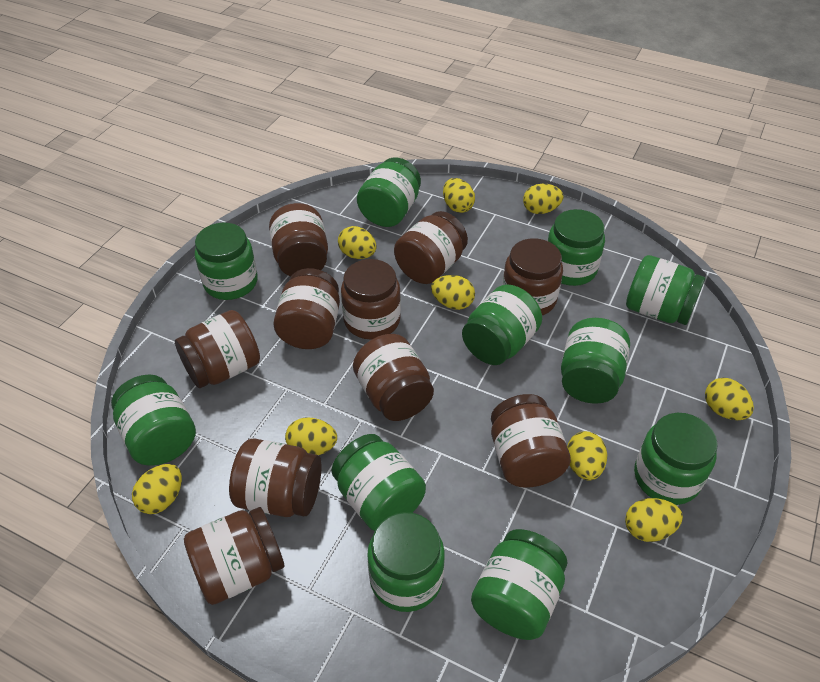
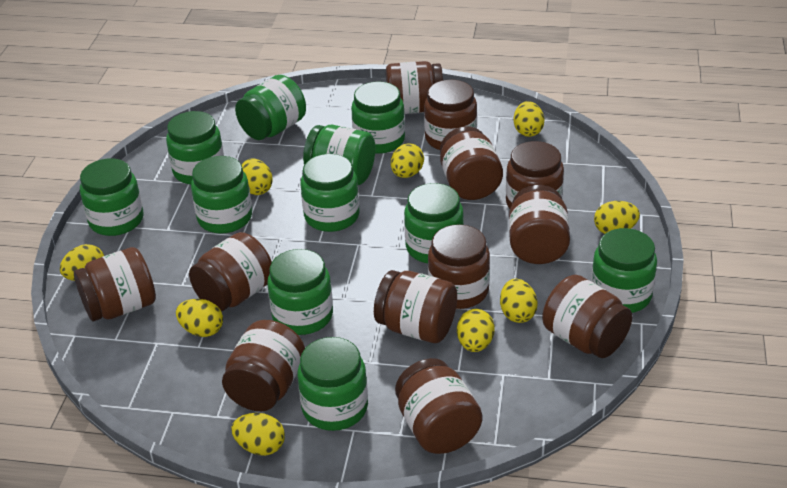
brown jar: 10 -> 12

